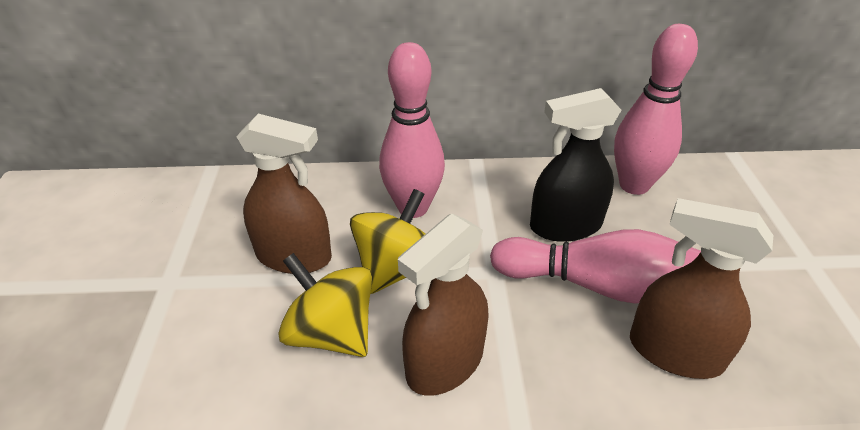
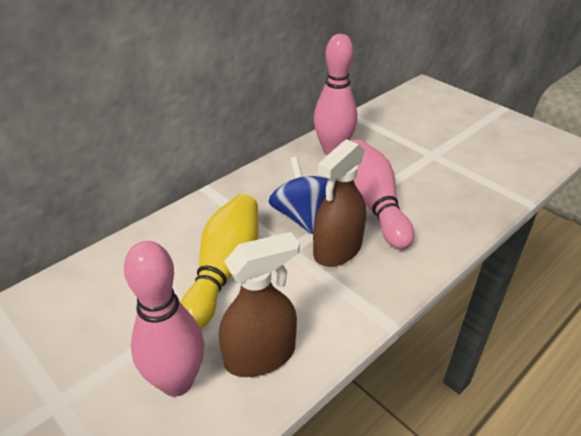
black spray bottle: 1 -> 0
blue spinning top: 0 -> 1
brown spray bottle: 3 -> 2
yellow bowling pin: 0 -> 1
yellow spinning top: 2 -> 0

